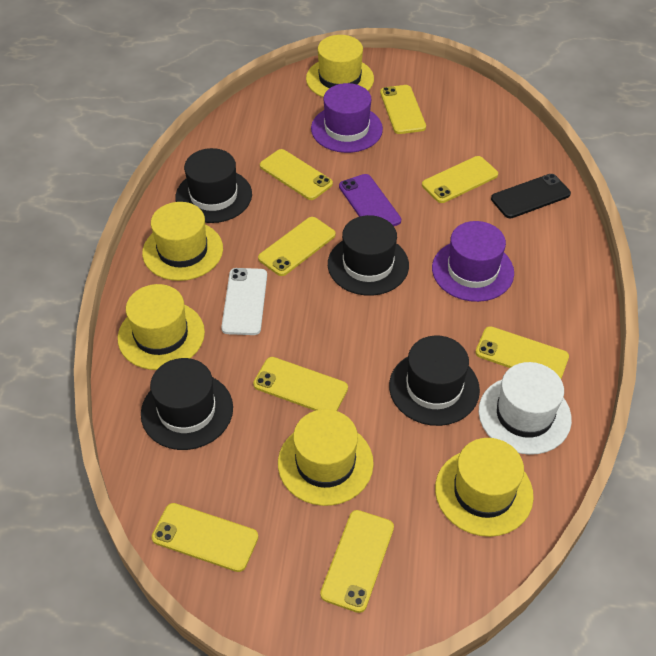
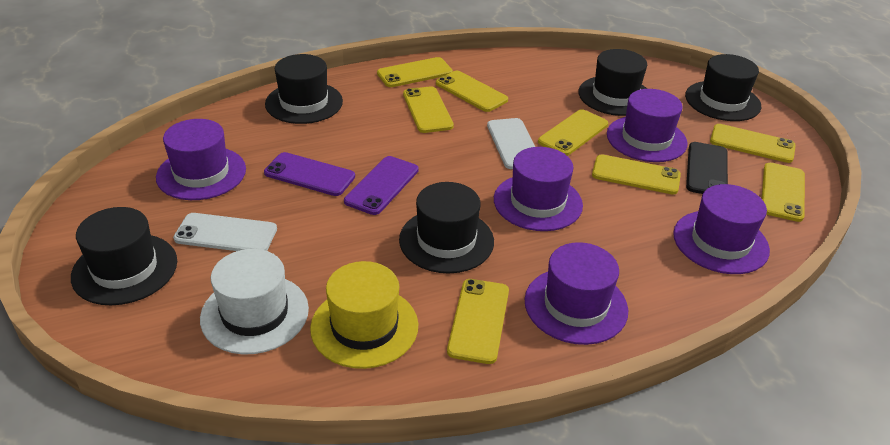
black hat: 4 -> 5
purple hat: 2 -> 5
purple phone: 1 -> 2
white phone: 1 -> 2
yellow hat: 5 -> 1

